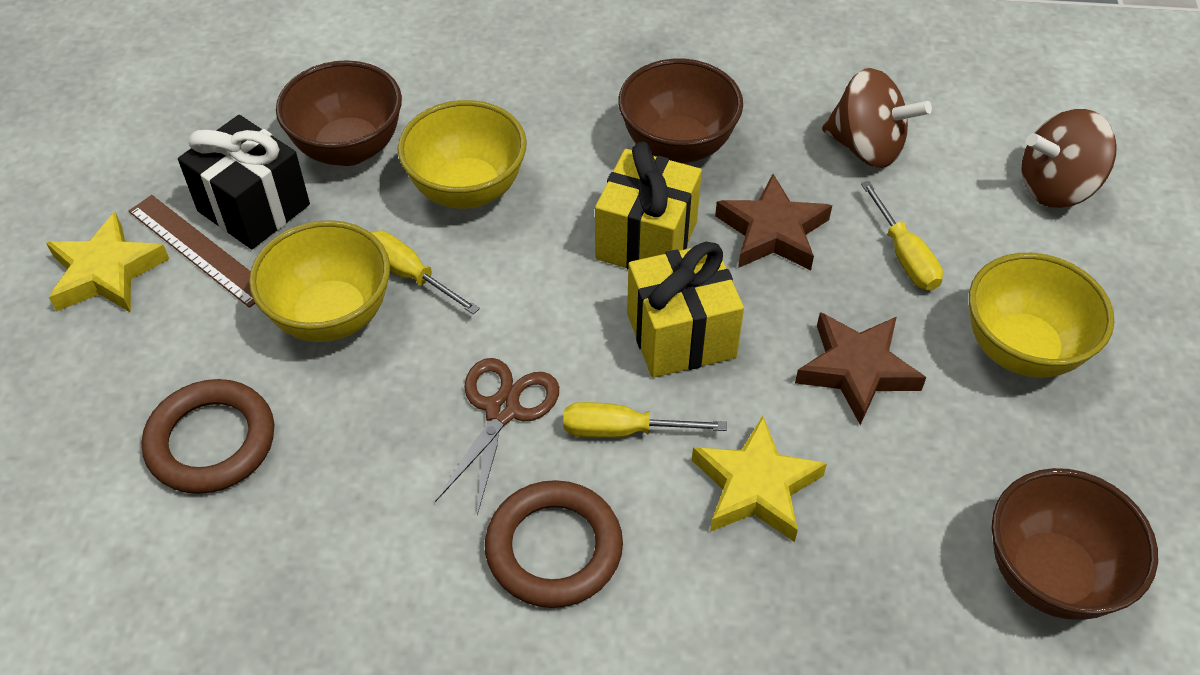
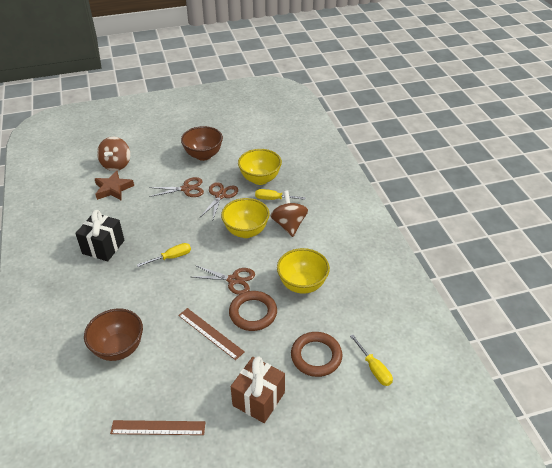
brown bowl: 3 -> 2
brown gift: 0 -> 1
brown ruler: 1 -> 2
brown scissors: 1 -> 3
brown star: 2 -> 1
yellow gift: 2 -> 0
yellow star: 2 -> 0

